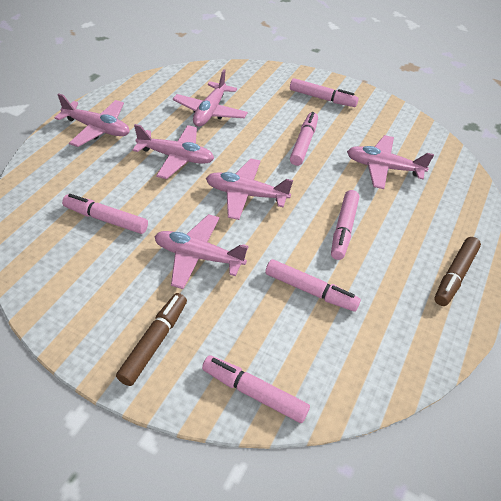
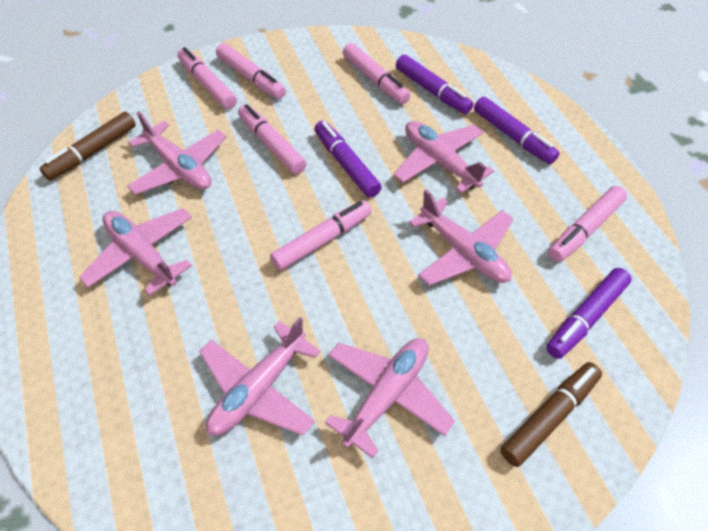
purple marker: 0 -> 4

